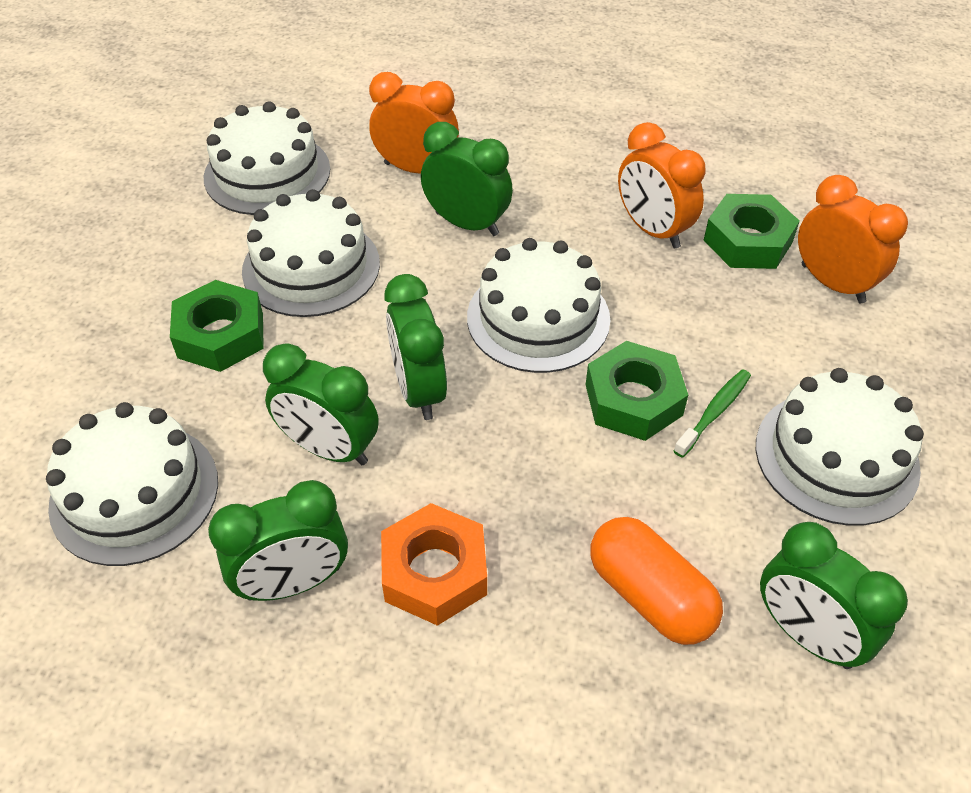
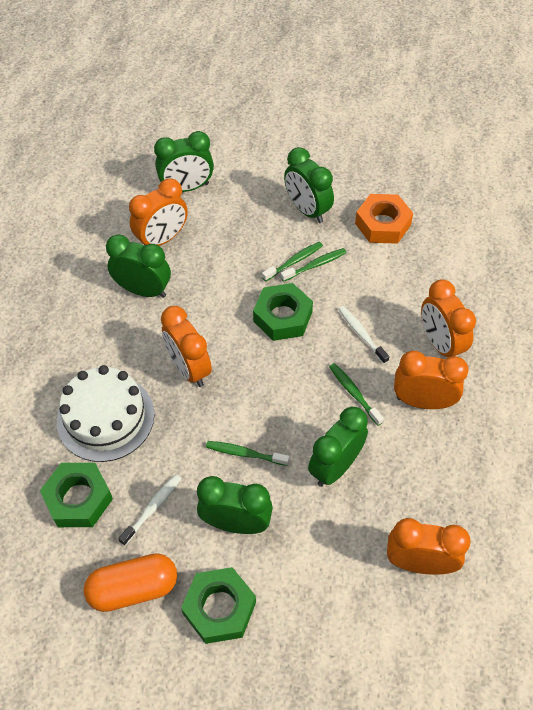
green toothbrush: 1 -> 4
orange clock: 3 -> 5
white cake: 5 -> 1
white toothbrush: 0 -> 2

